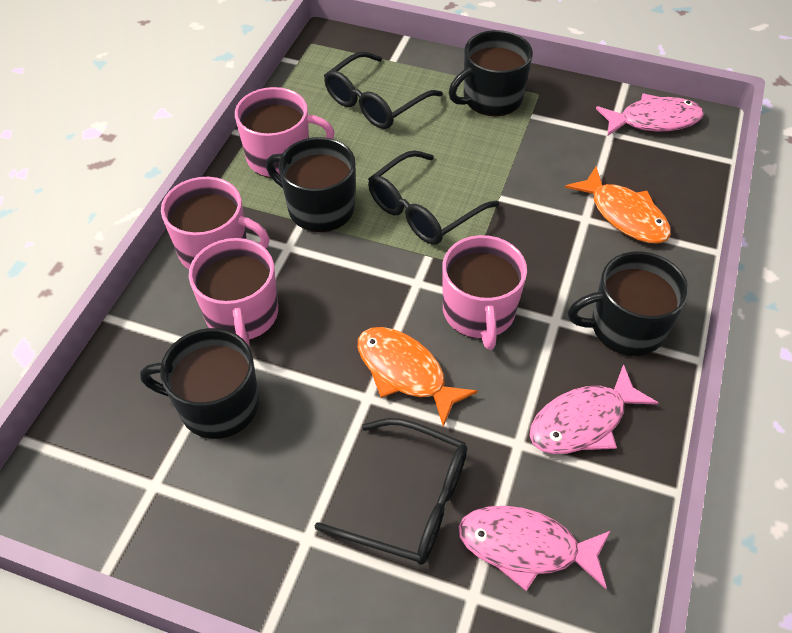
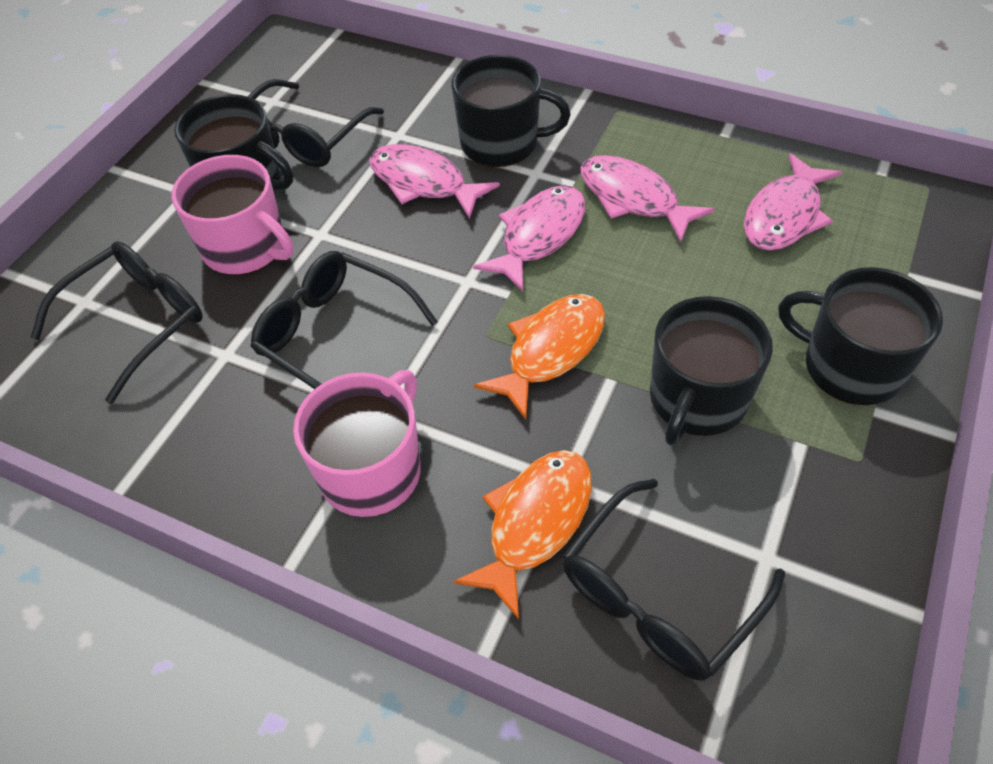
black glasses: 3 -> 4
pink fish: 3 -> 4
pink mug: 4 -> 2

